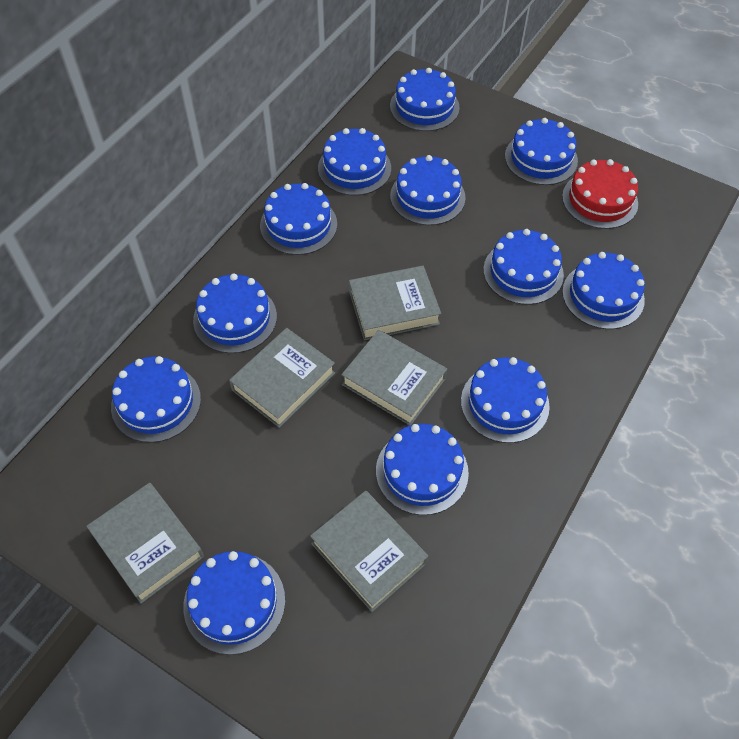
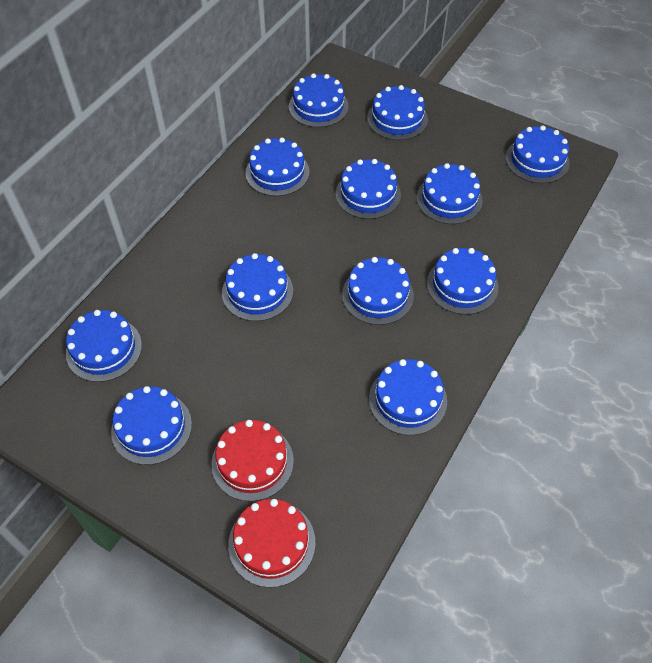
grey book: 5 -> 0
red cake: 1 -> 2

